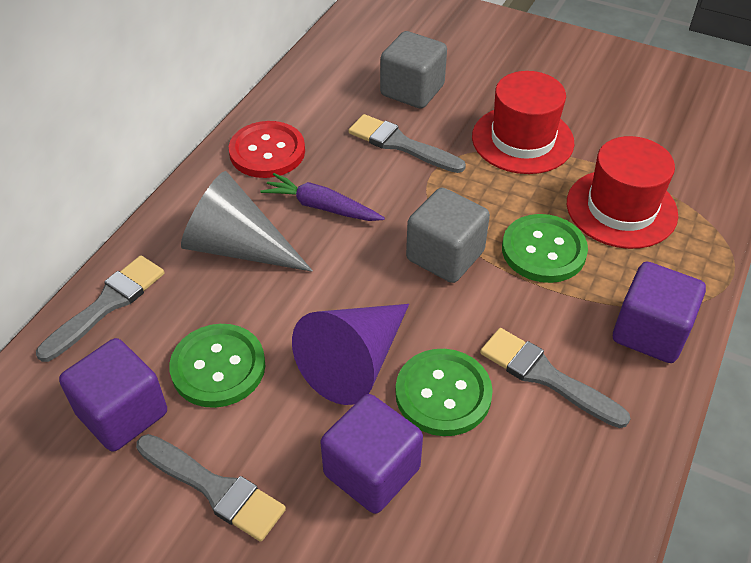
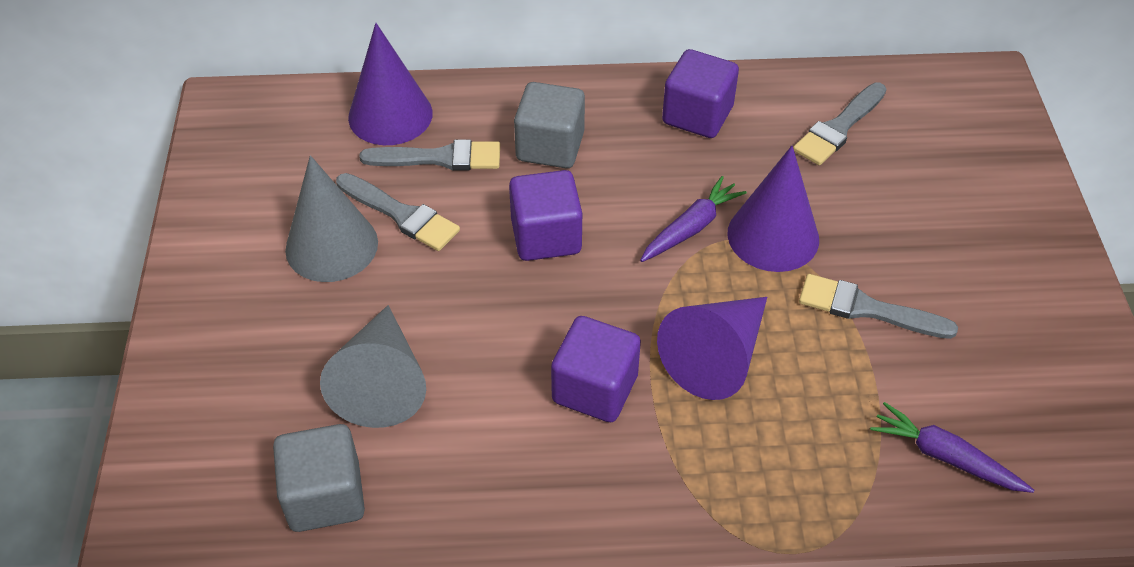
green button: 3 -> 0
grey cone: 1 -> 2
purple carrot: 1 -> 2
purple cone: 1 -> 3
red button: 1 -> 0
red hat: 2 -> 0

